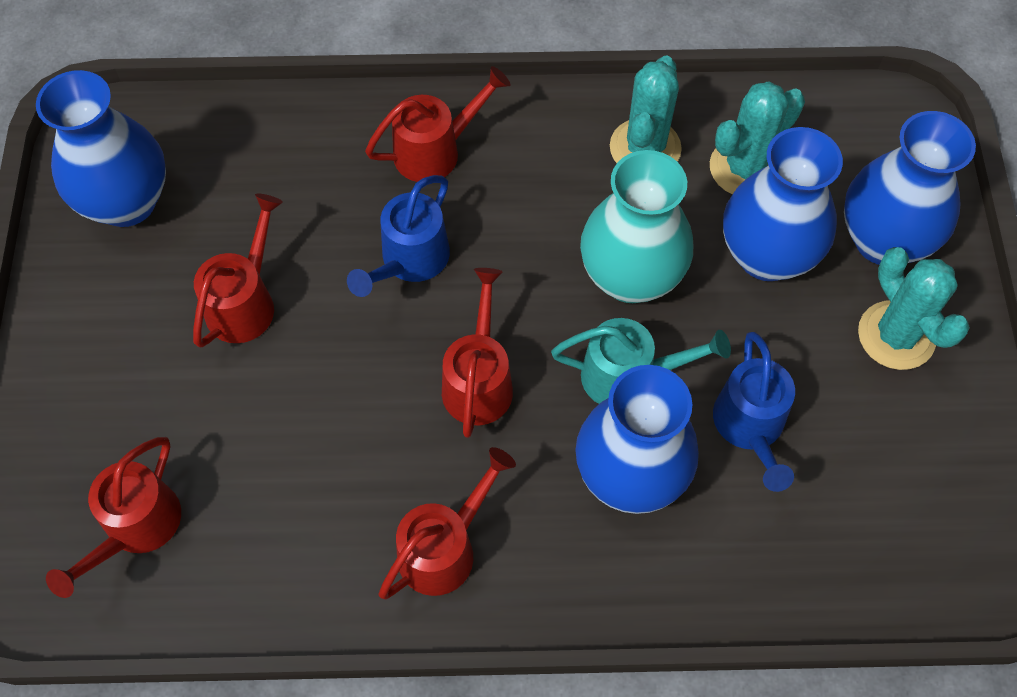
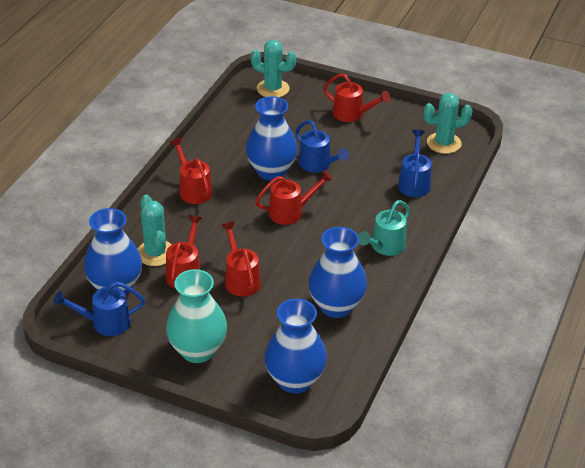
blue watering can: 2 -> 3

